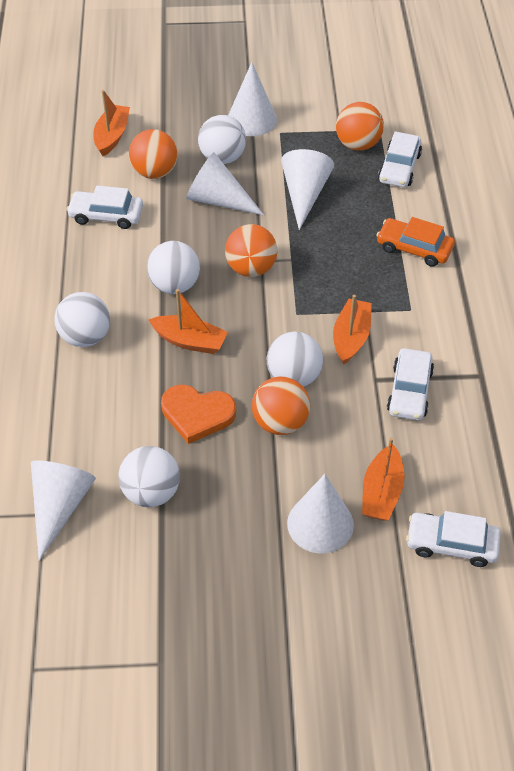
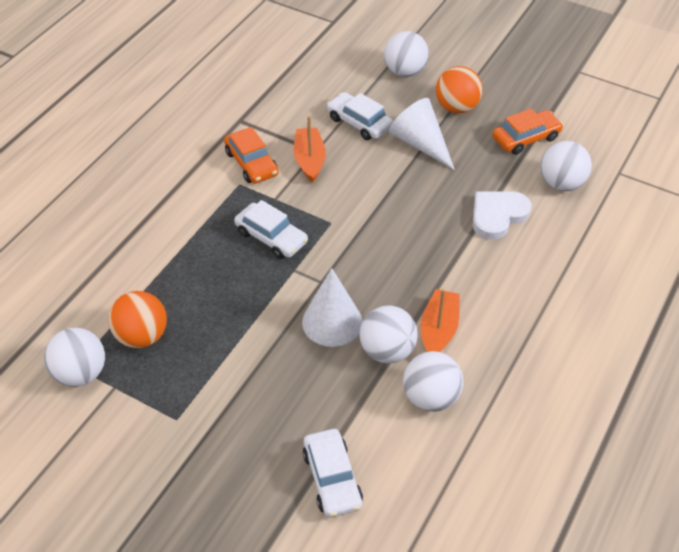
orange ball: 4 -> 2
orange boat: 4 -> 2
orange car: 1 -> 2
orange heart: 1 -> 0
white car: 4 -> 3
white cone: 5 -> 2
white heart: 0 -> 1

